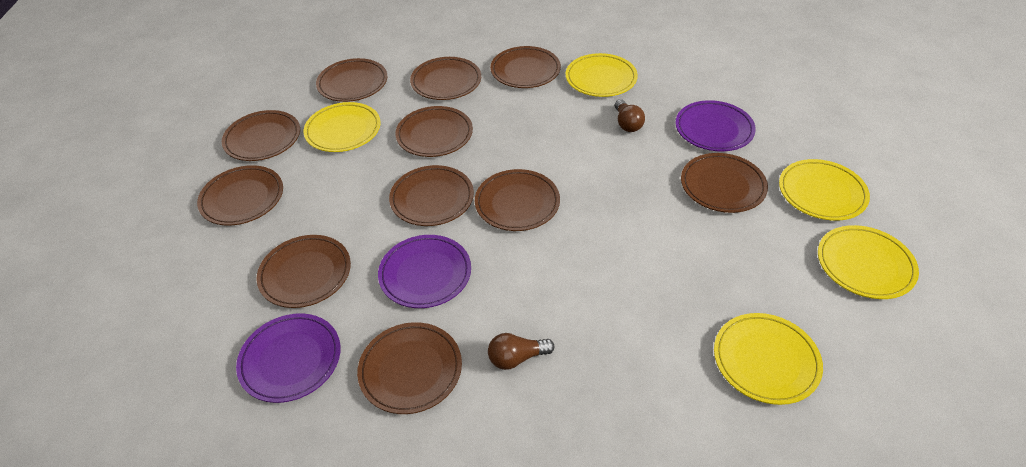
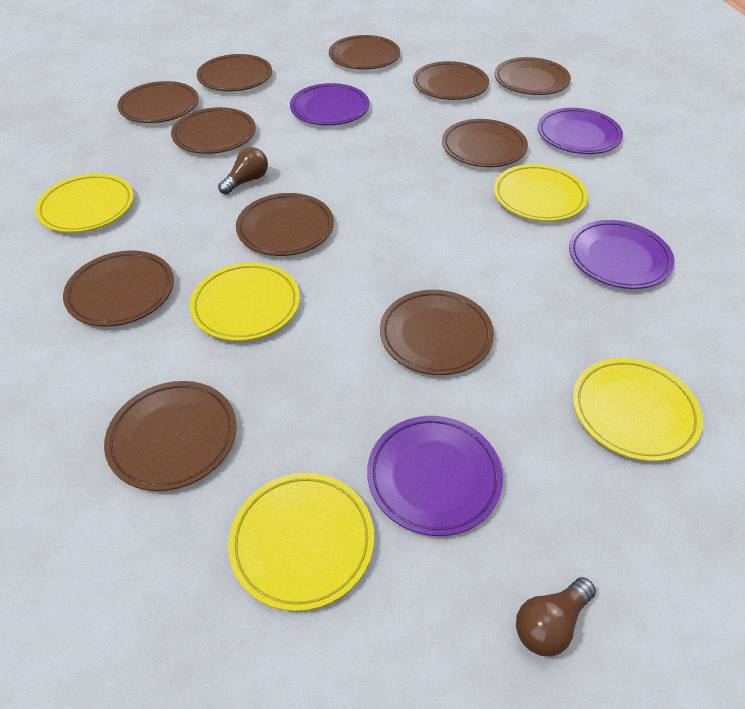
purple plate: 3 -> 4

